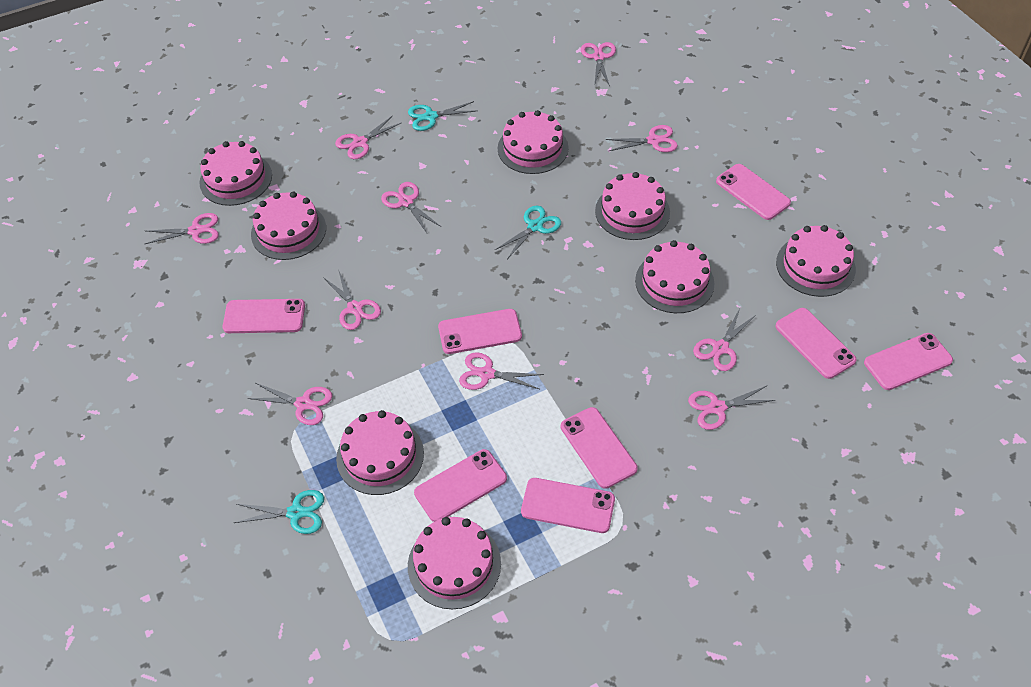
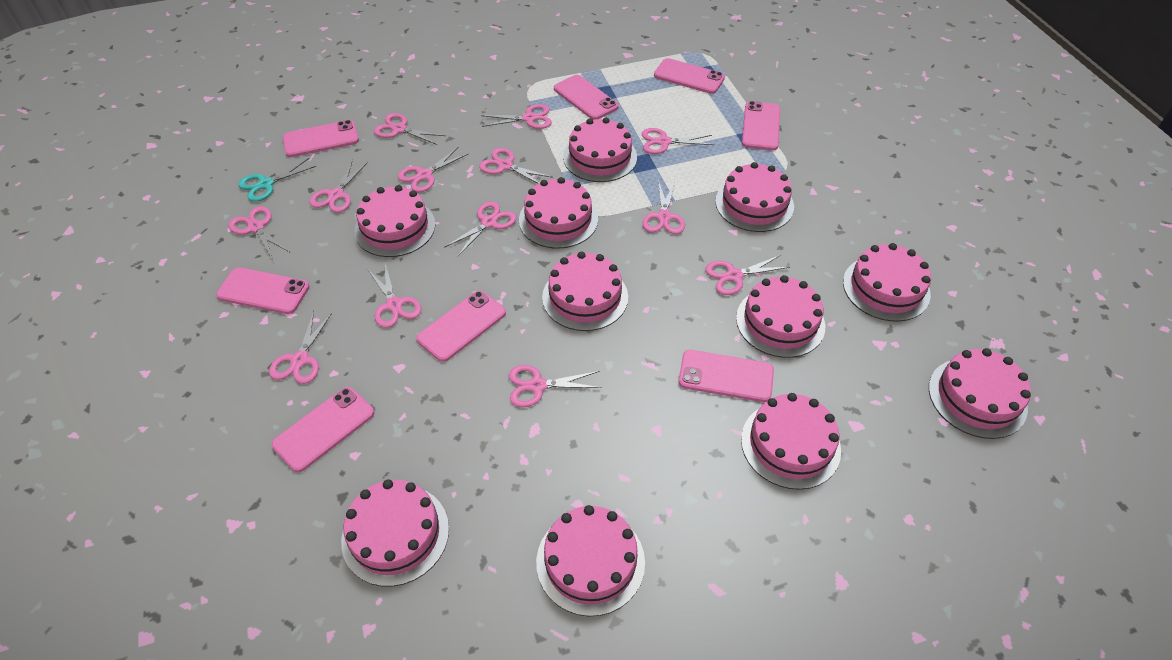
pink cake: 8 -> 11
pink scissors: 10 -> 13
turquoise scissors: 3 -> 1

